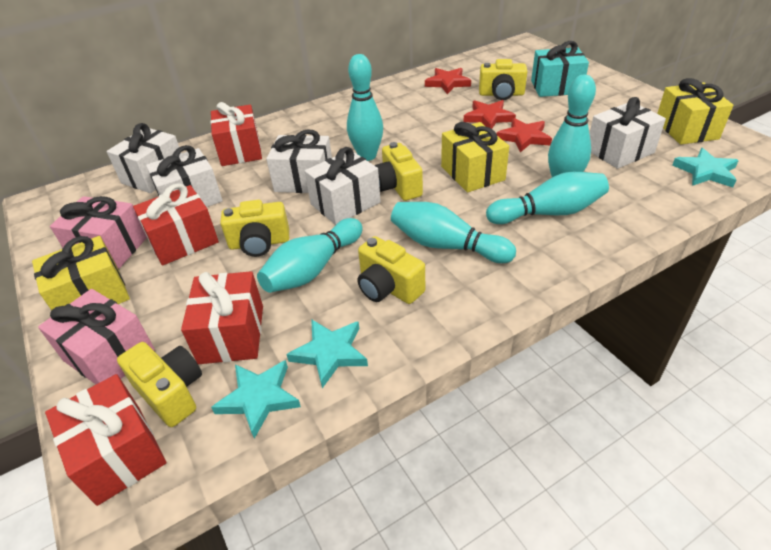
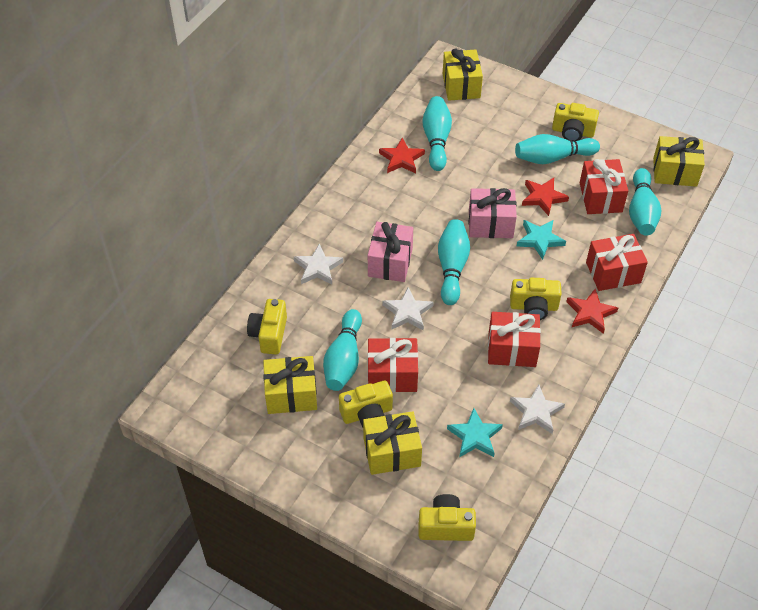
turquoise gift: 1 -> 0
turquoise star: 3 -> 2
white gift: 5 -> 0
white star: 0 -> 3
yellow gift: 3 -> 4

